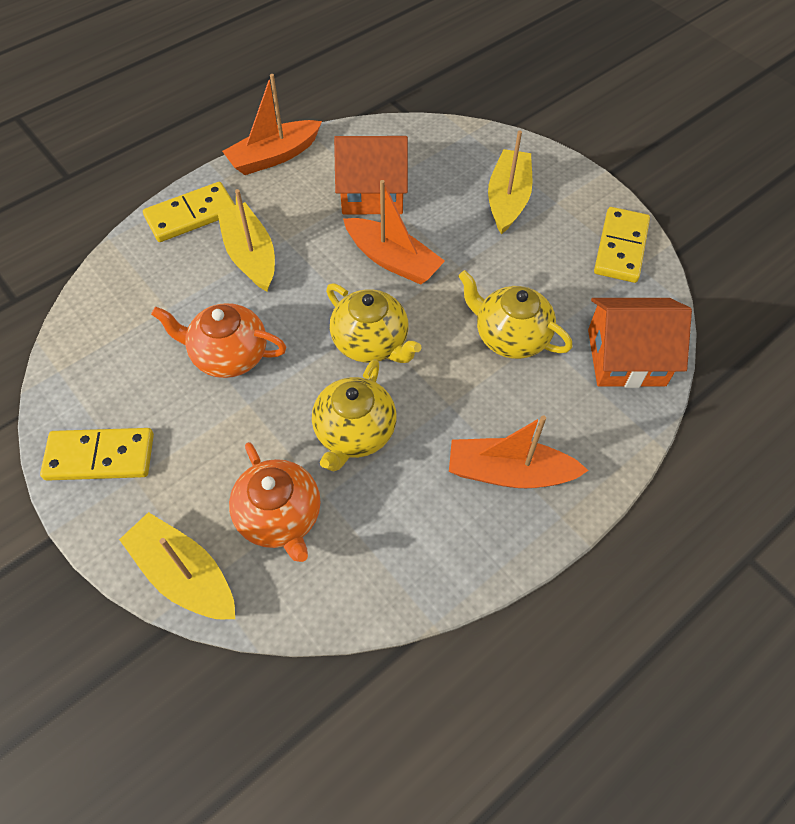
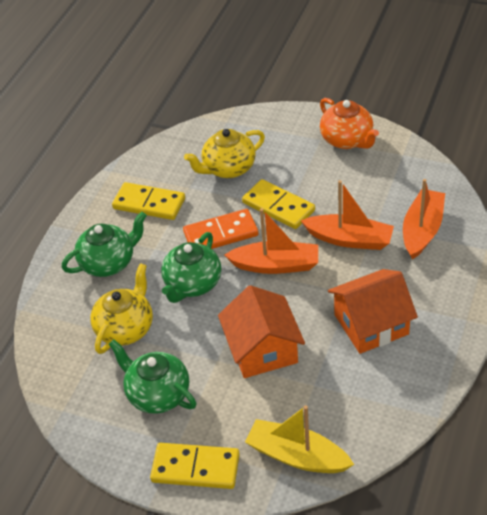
green teapot: 0 -> 3
orange domino: 0 -> 1
orange teapot: 2 -> 1
yellow boat: 3 -> 1
yellow teapot: 3 -> 2

